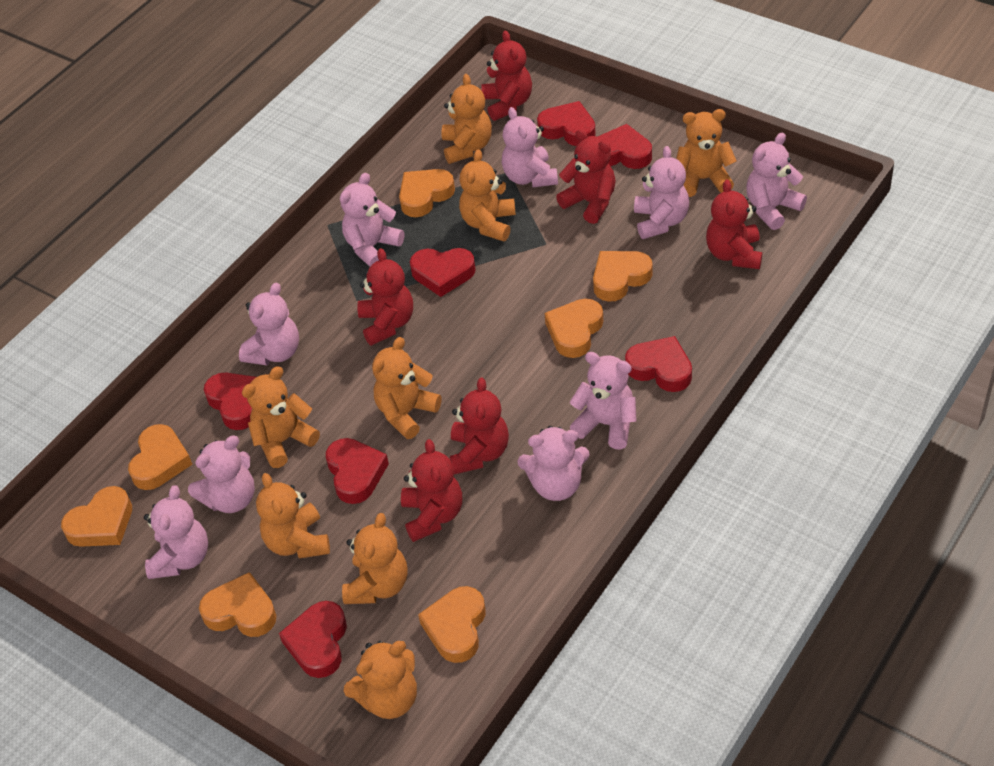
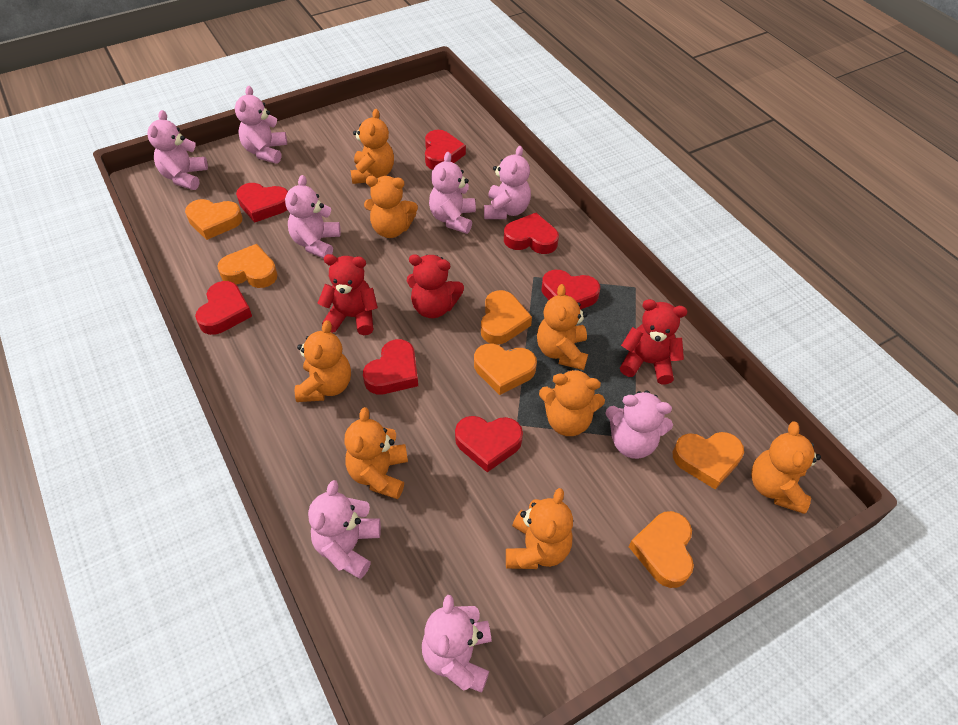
orange heart: 7 -> 6
pink teddy bear: 9 -> 8
red teddy bear: 6 -> 3

